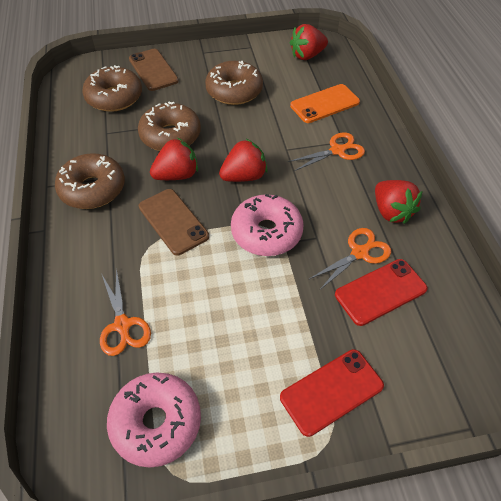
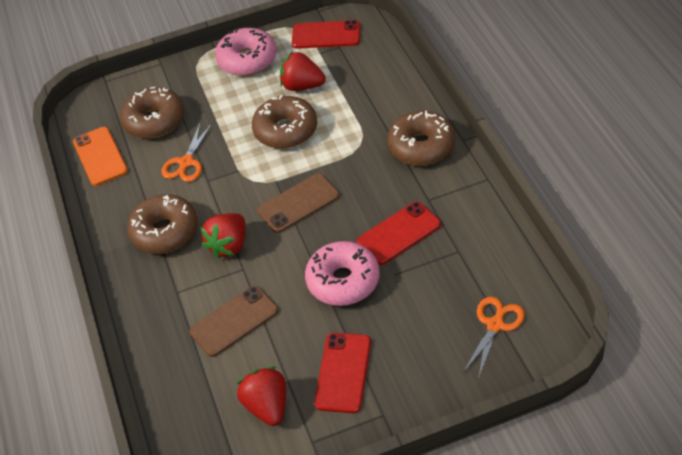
orange scissors: 3 -> 2
red phone: 2 -> 3
red strawberry: 4 -> 3

